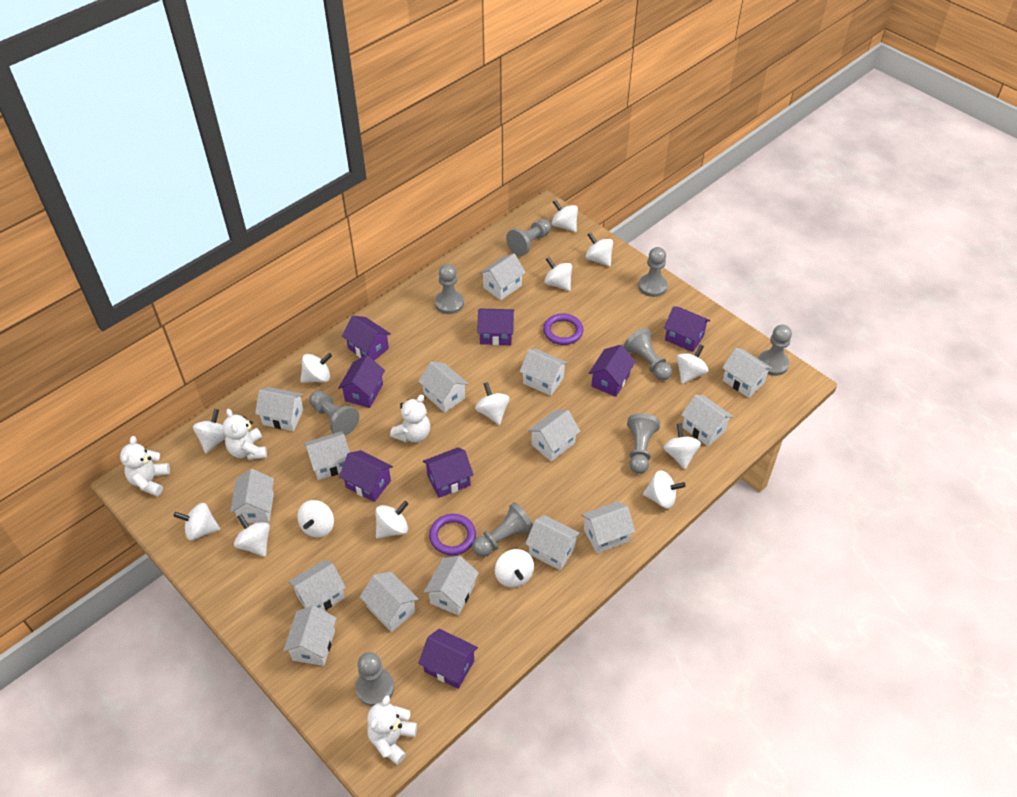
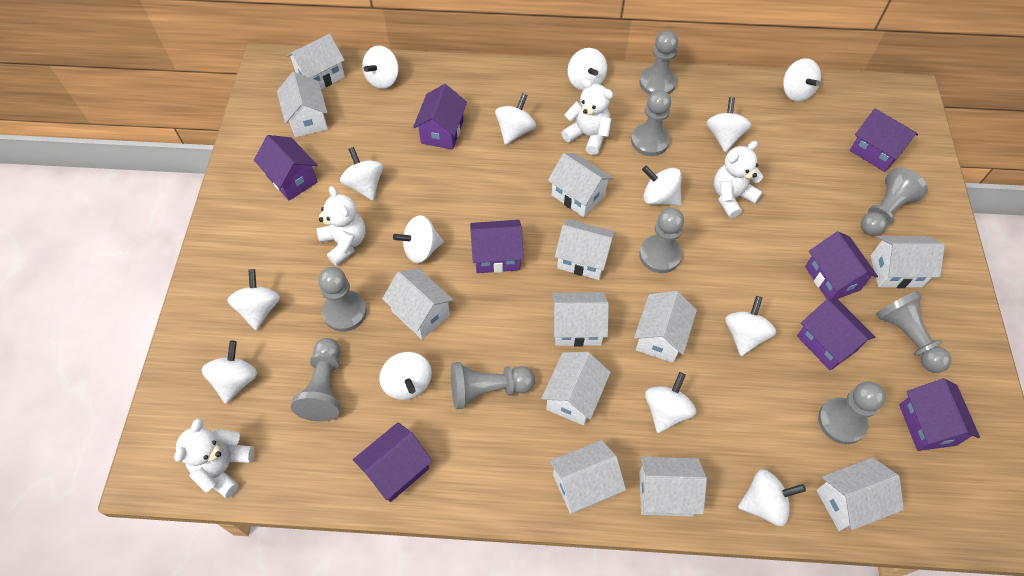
purple ring: 2 -> 0
white house: 15 -> 12

